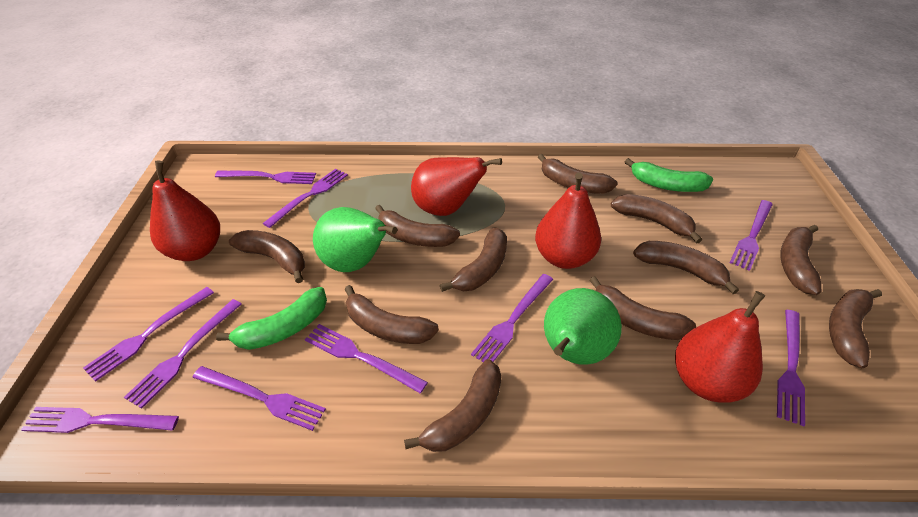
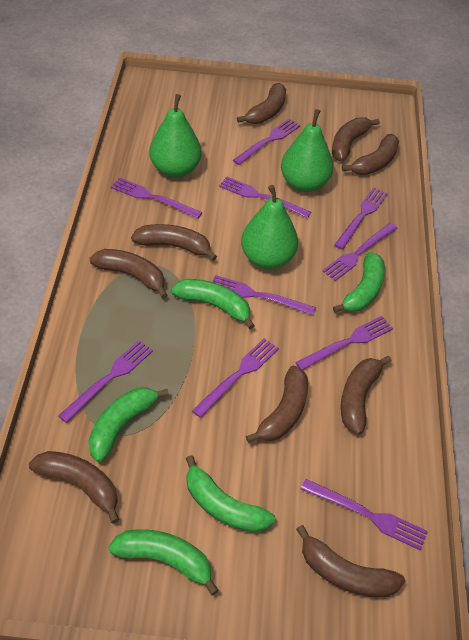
brown banana: 11 -> 9
green banana: 2 -> 5
green pear: 2 -> 3
red pear: 4 -> 0

